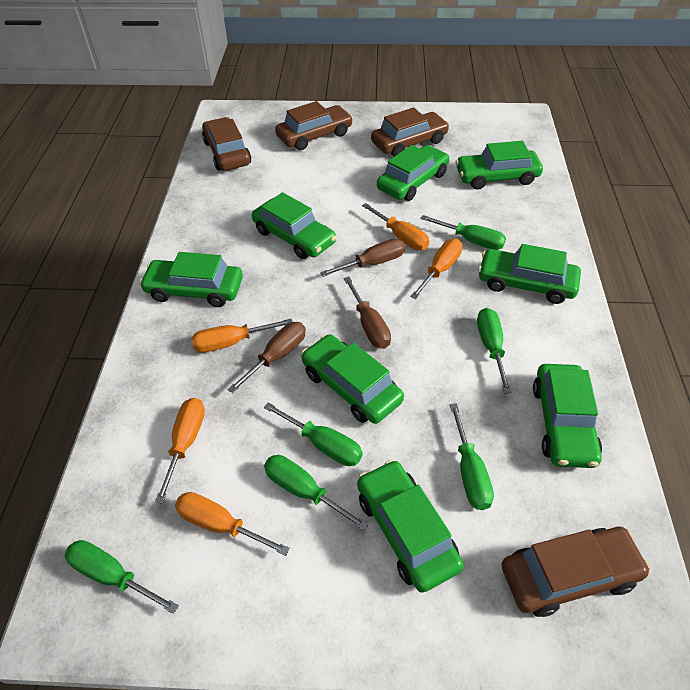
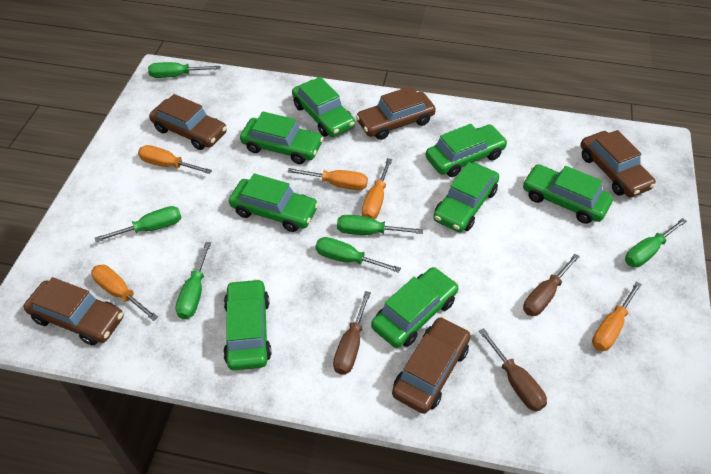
brown car: 4 -> 5

